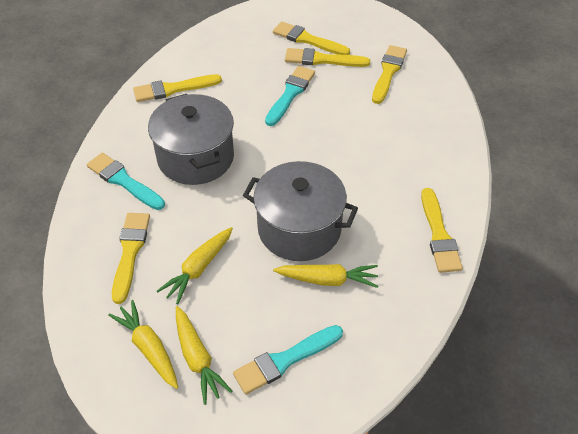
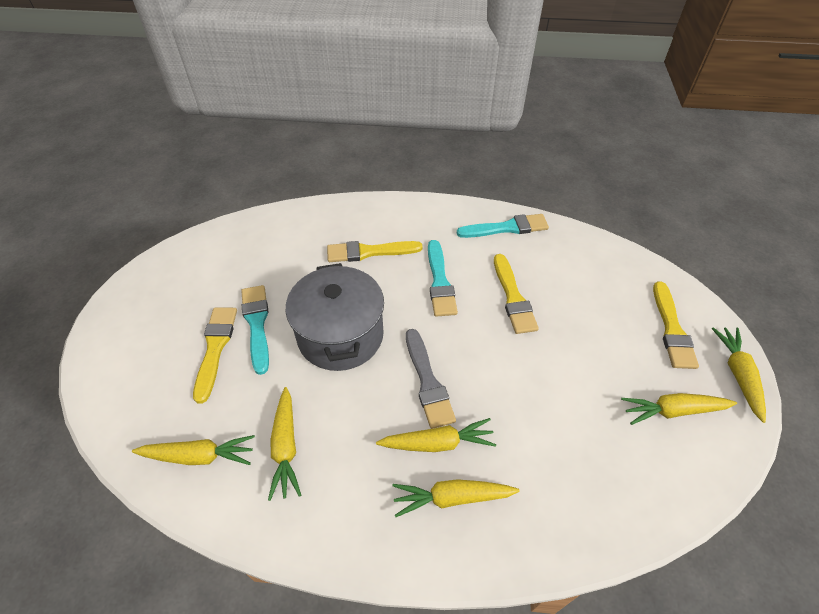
grey brush: 0 -> 1
grey pot: 2 -> 1
yellow brush: 6 -> 4
yellow carrot: 4 -> 6

